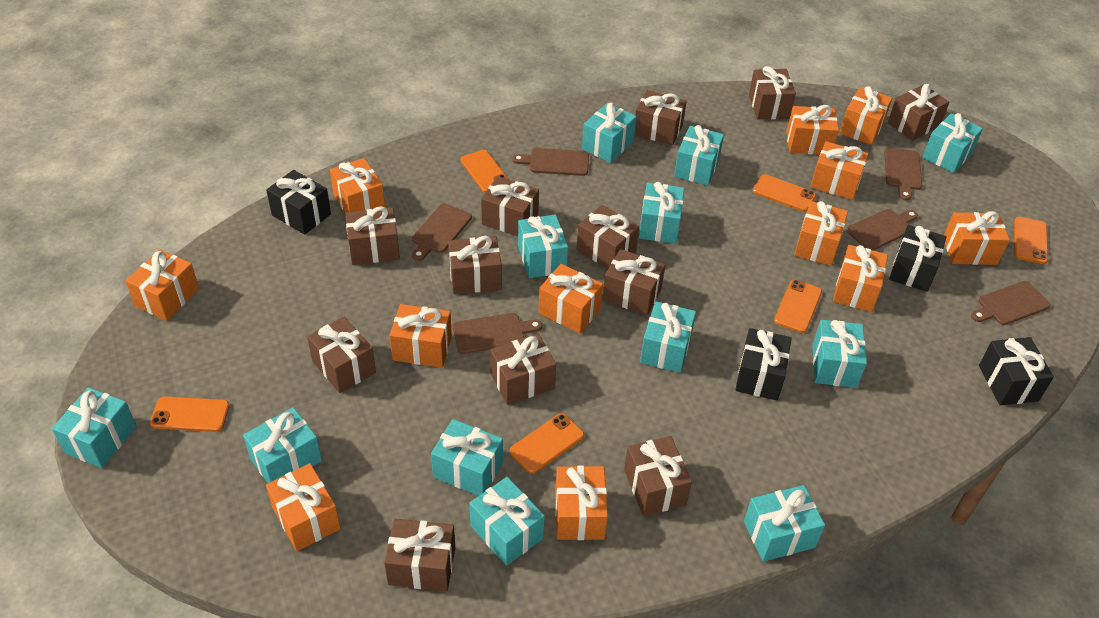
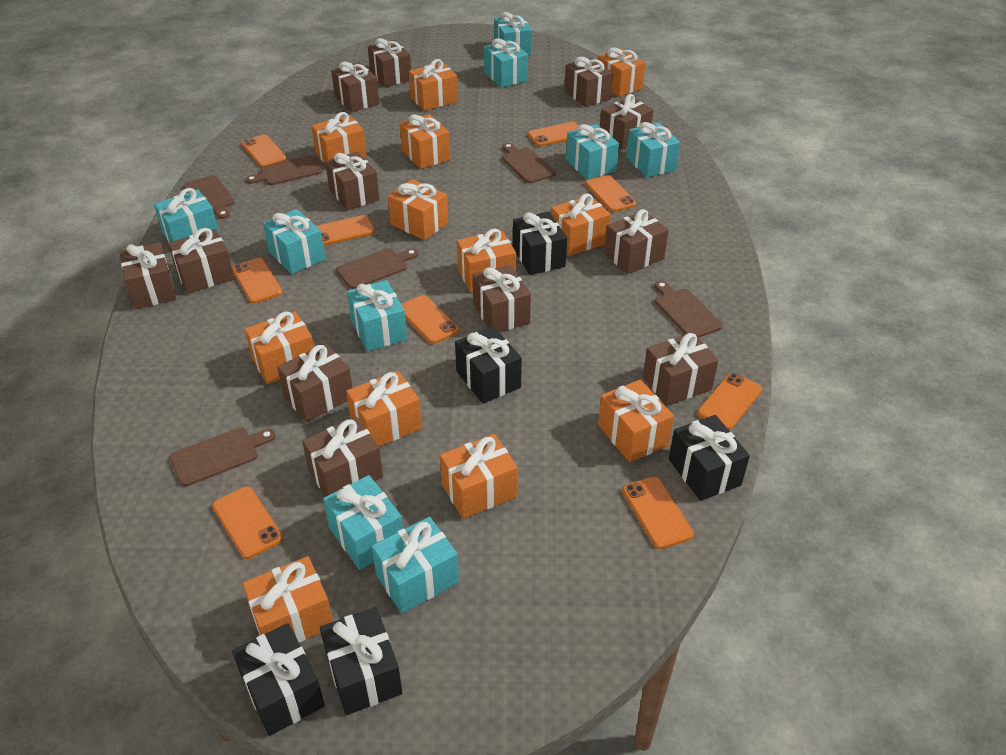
black gift: 4 -> 5
orange phone: 6 -> 9
turquoise gift: 12 -> 9

